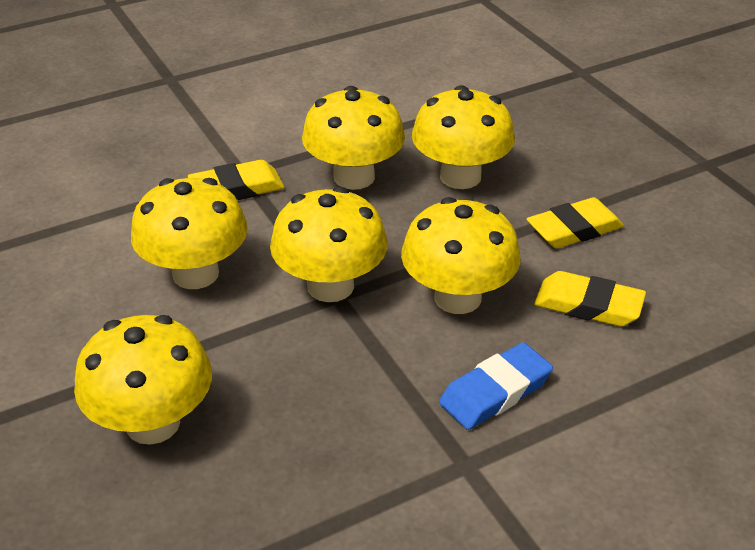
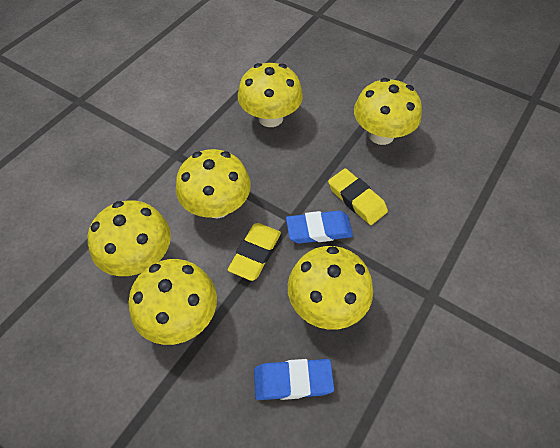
blue eraser: 1 -> 2
yellow eraser: 3 -> 2

